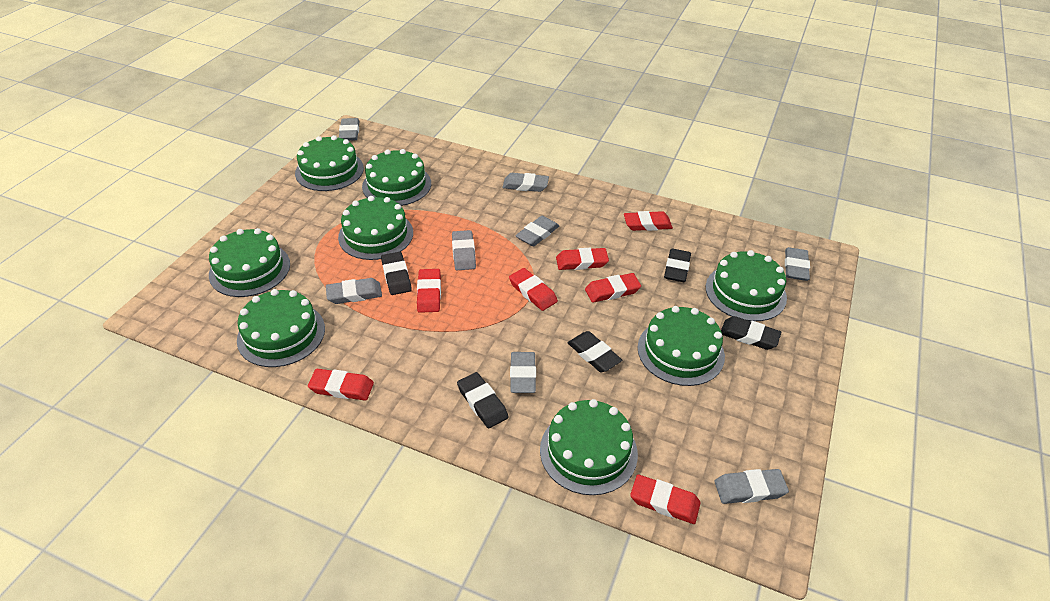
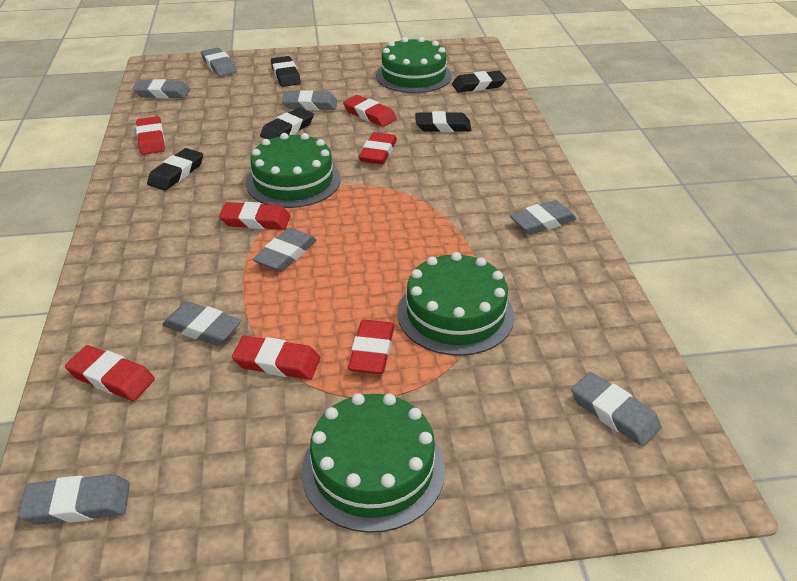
green cake: 8 -> 4

